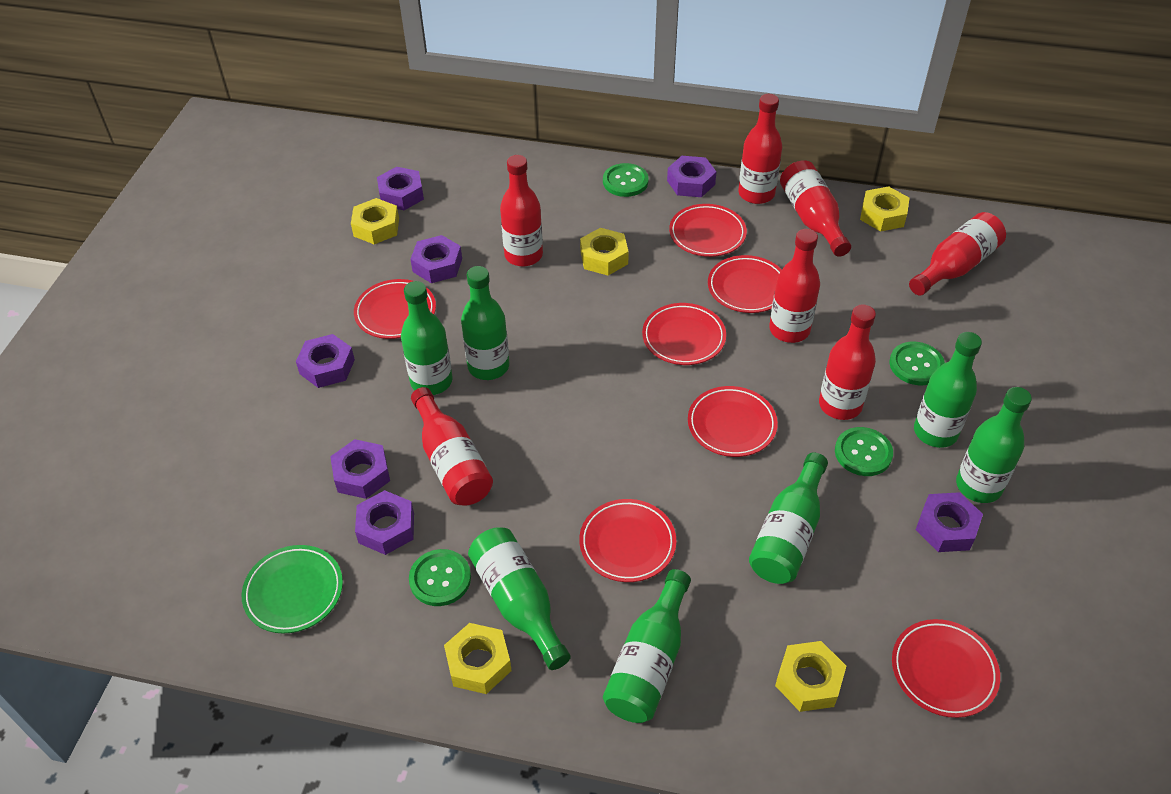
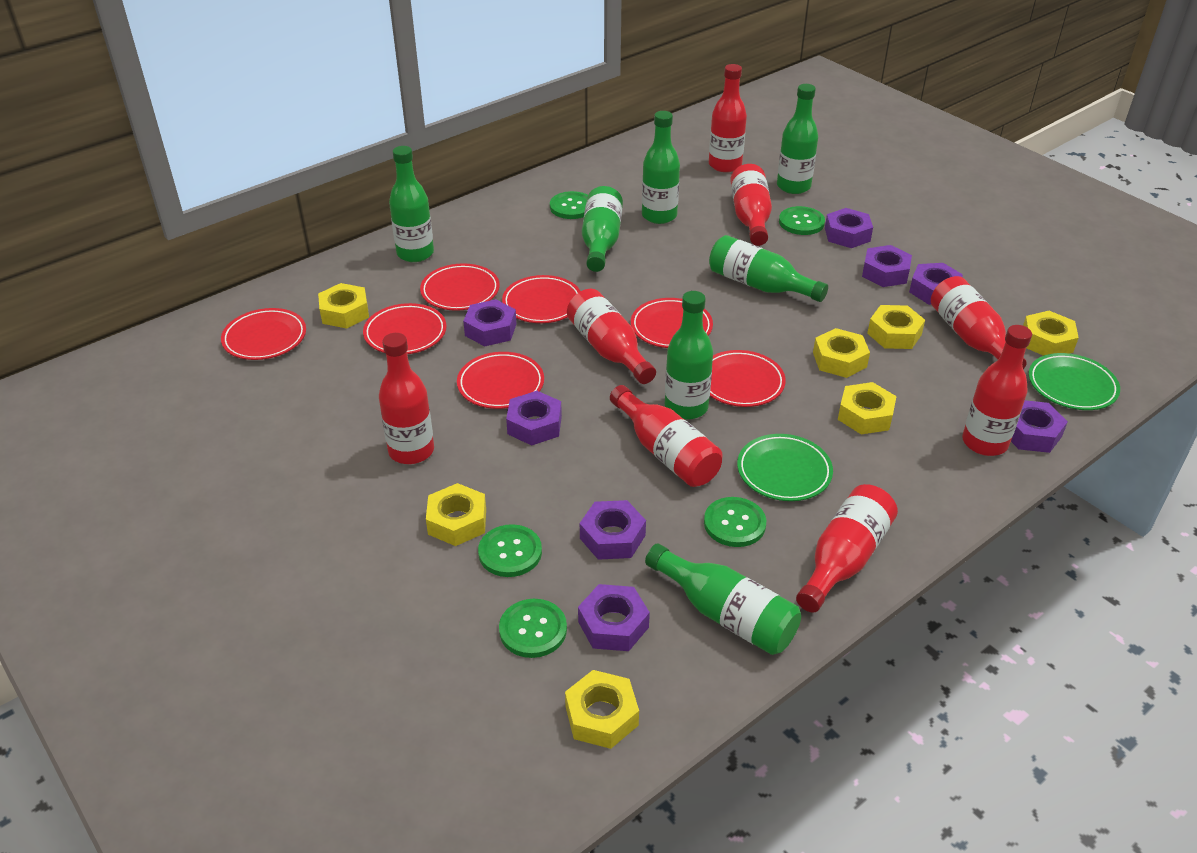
green button: 4 -> 5
green plate: 1 -> 2
purple nut: 7 -> 8
red bottle: 7 -> 8
yellow nut: 5 -> 7

